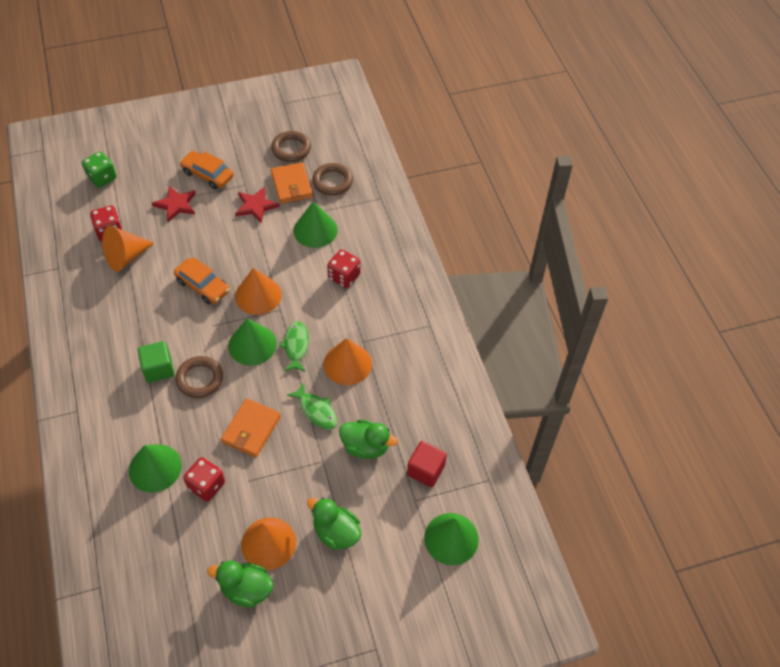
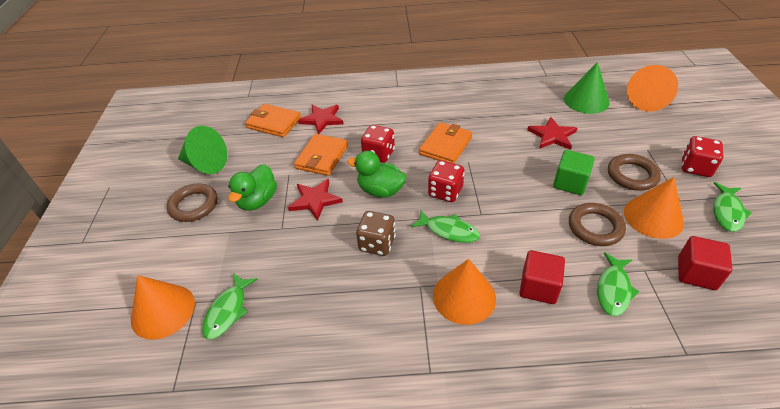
brown dice: 0 -> 1
green cone: 4 -> 2
green dice: 1 -> 0
green duck: 3 -> 2
green fish: 2 -> 4
orange car: 2 -> 0
orange wallet: 2 -> 3
red cube: 1 -> 2
red star: 2 -> 3

